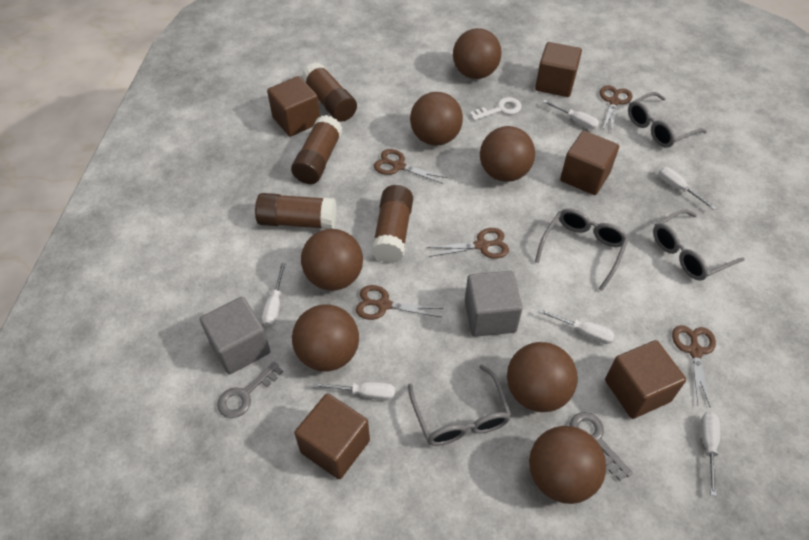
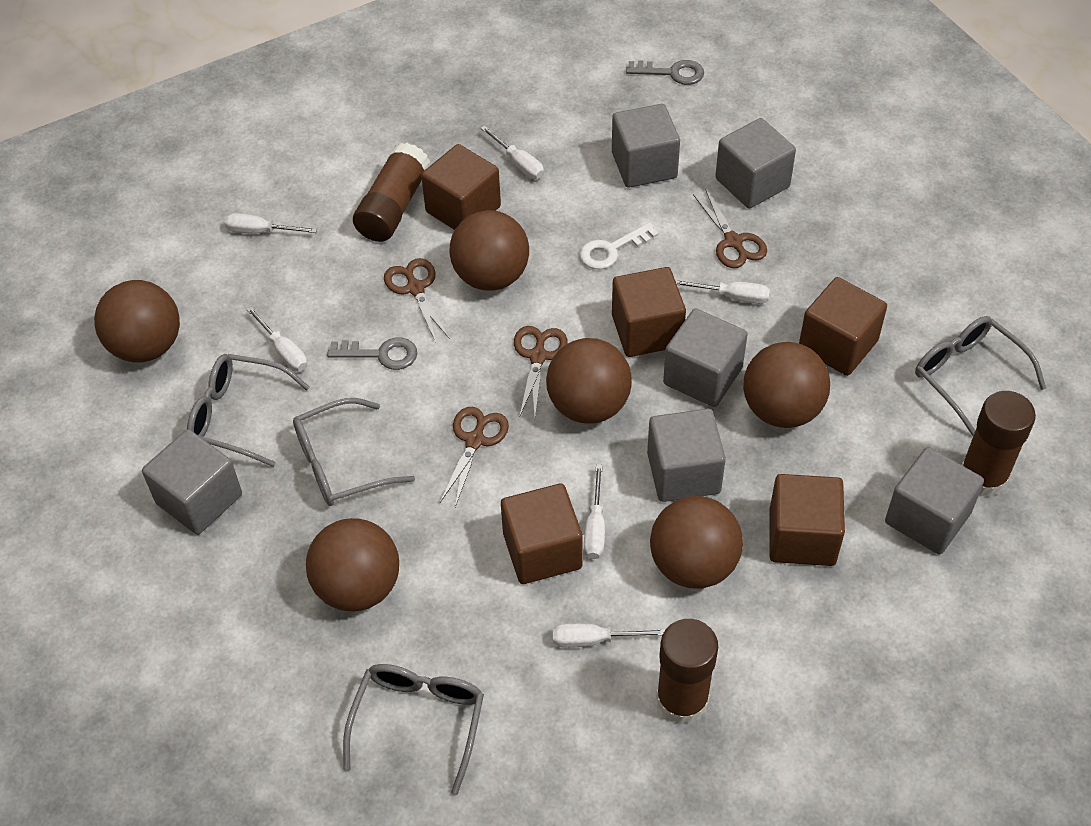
brown ball: 7 -> 6
brown glue stick: 4 -> 3
brown scissors: 5 -> 4
grey cube: 2 -> 6

